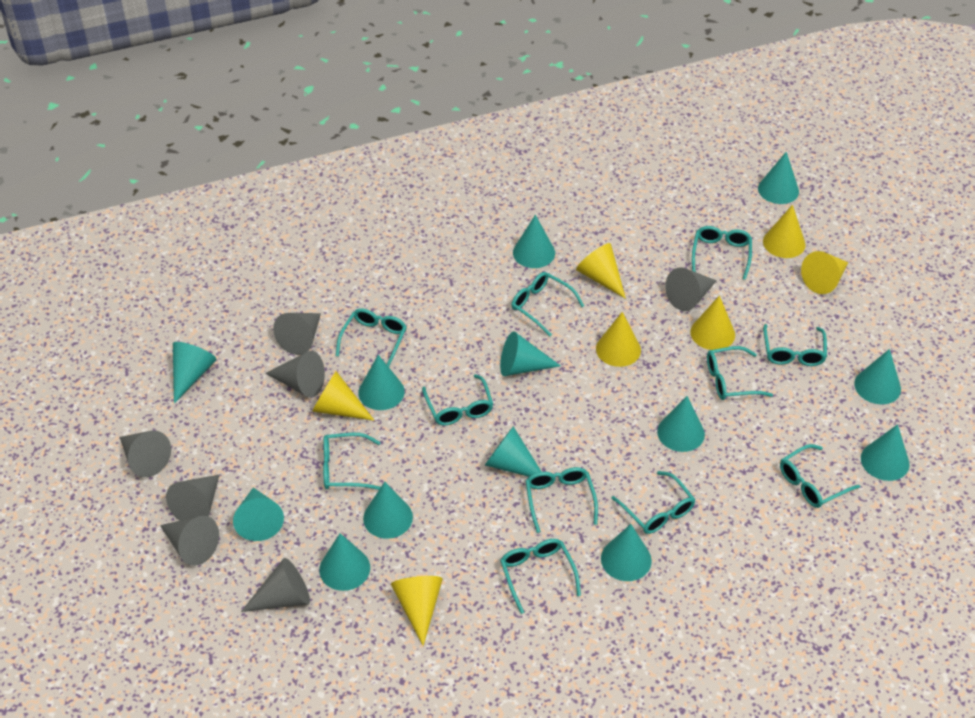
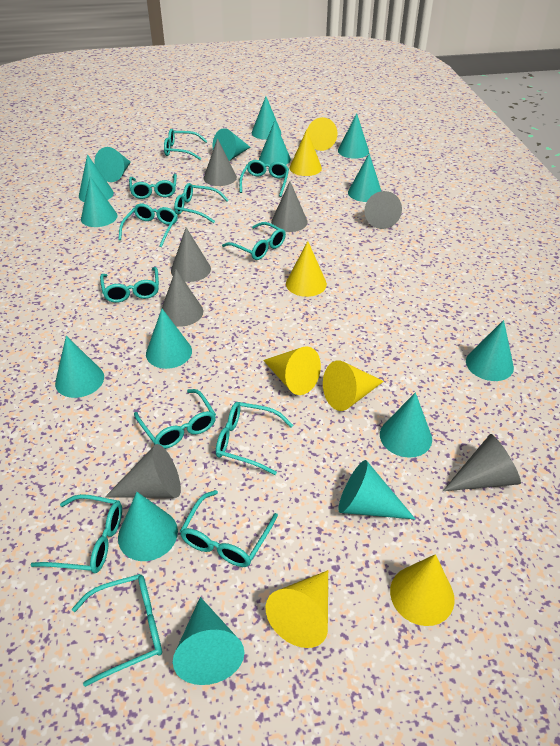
turquoise cone: 13 -> 15
turquoise glasses: 11 -> 12

